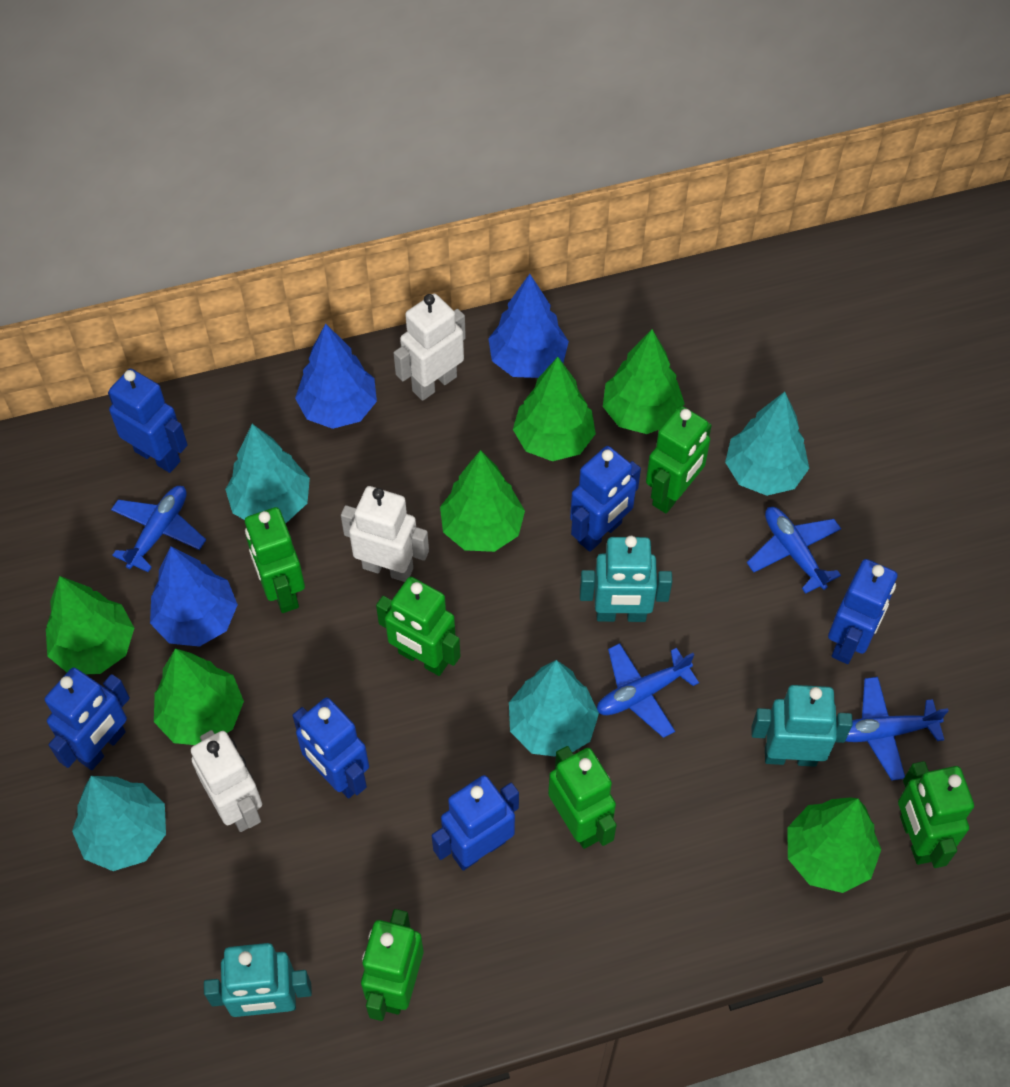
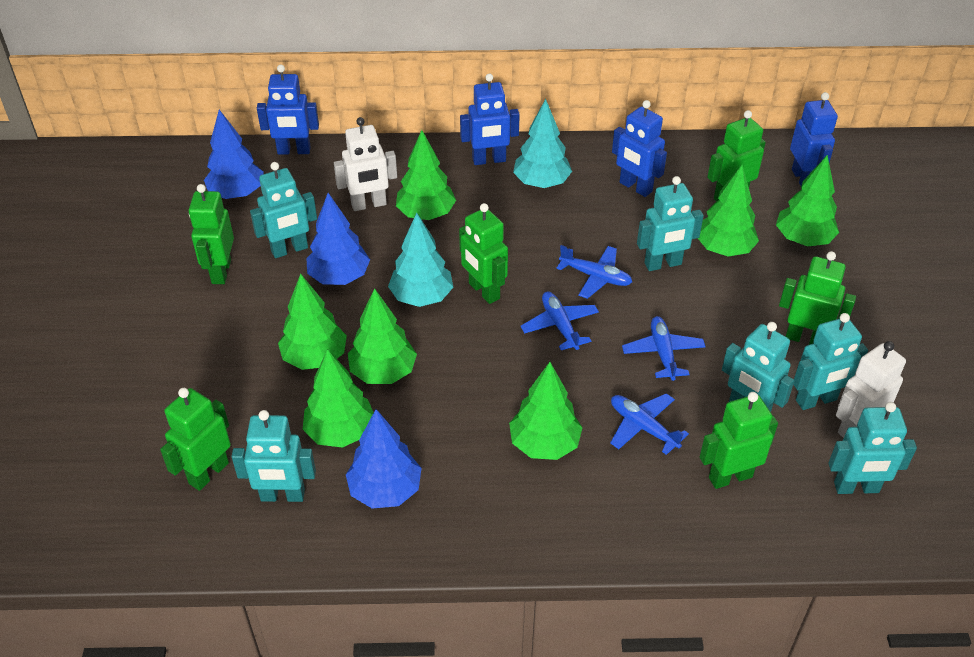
blue robot: 6 -> 4
green tree: 6 -> 7
turquoise robot: 3 -> 6
turquoise tree: 4 -> 2
white robot: 3 -> 2

